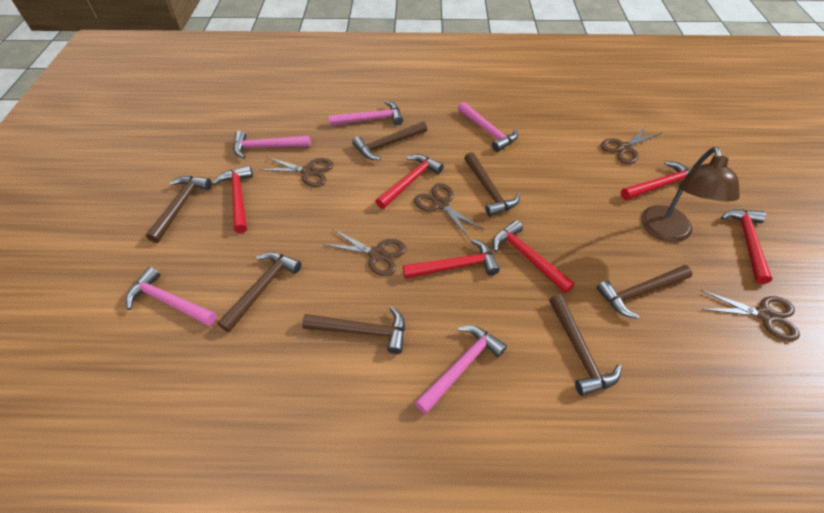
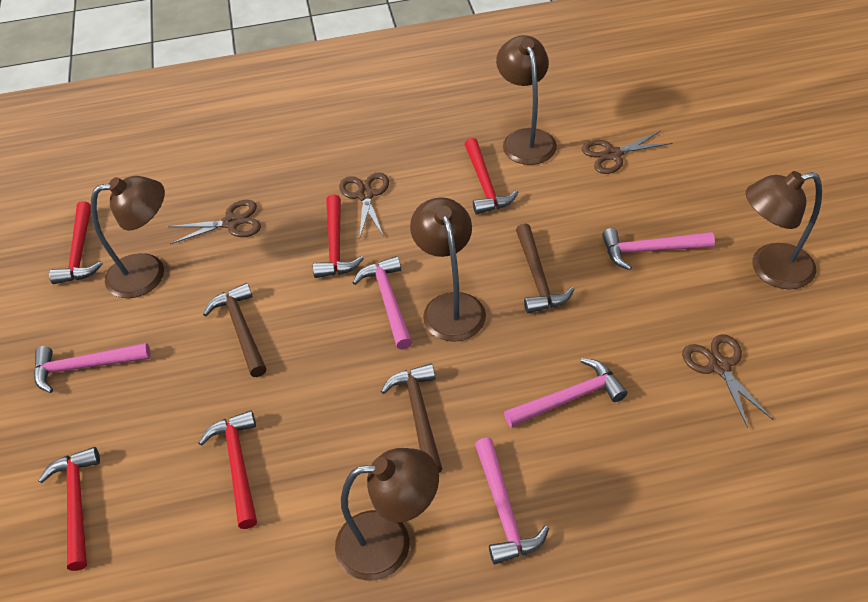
brown hammer: 7 -> 3
brown lamp: 1 -> 5
brown scissors: 5 -> 4
red hammer: 6 -> 5

